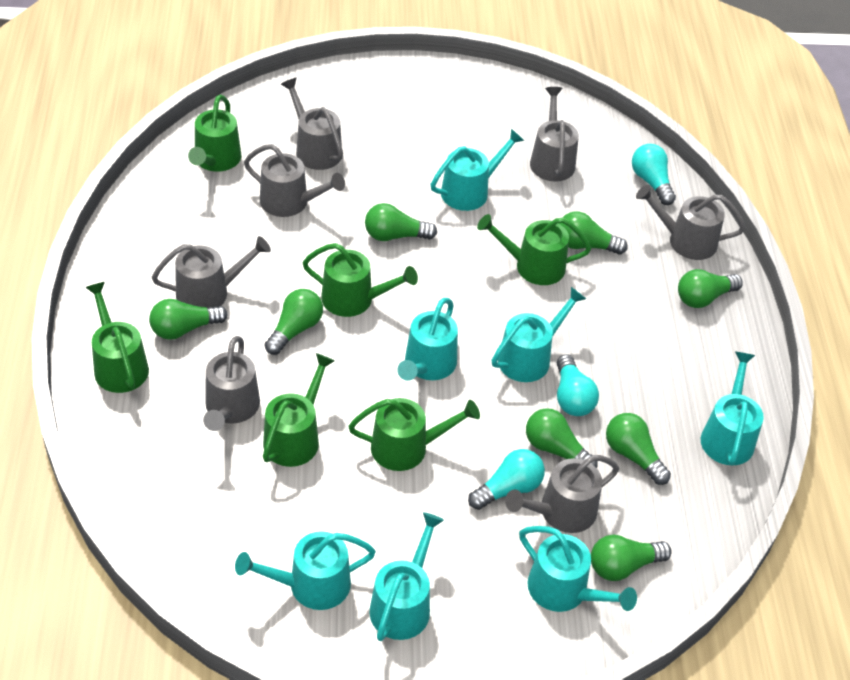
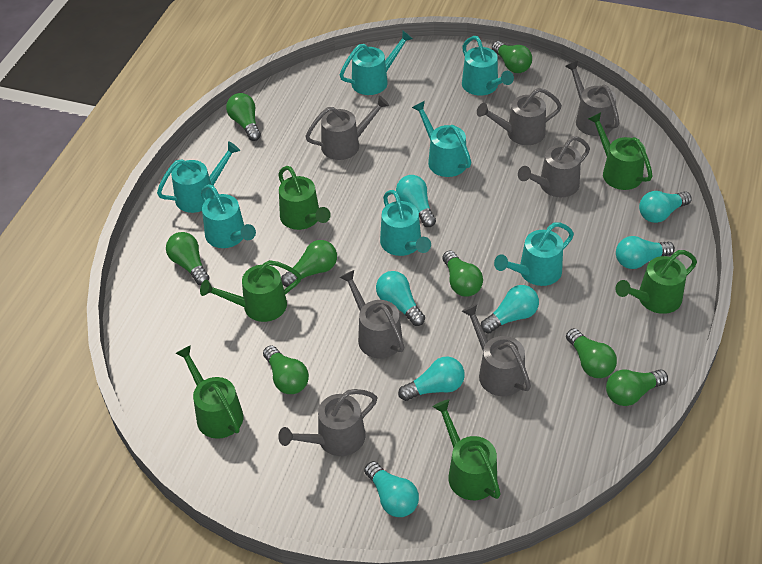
turquoise light bulb: 3 -> 7

